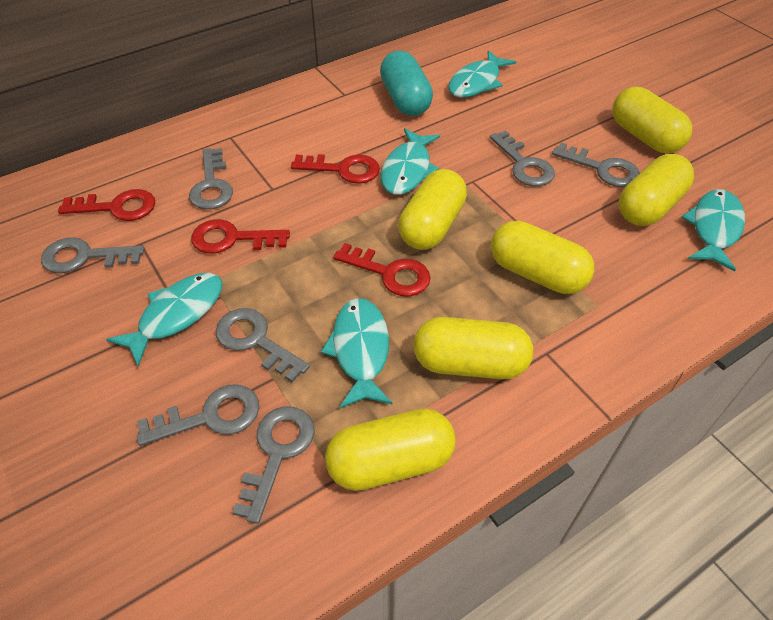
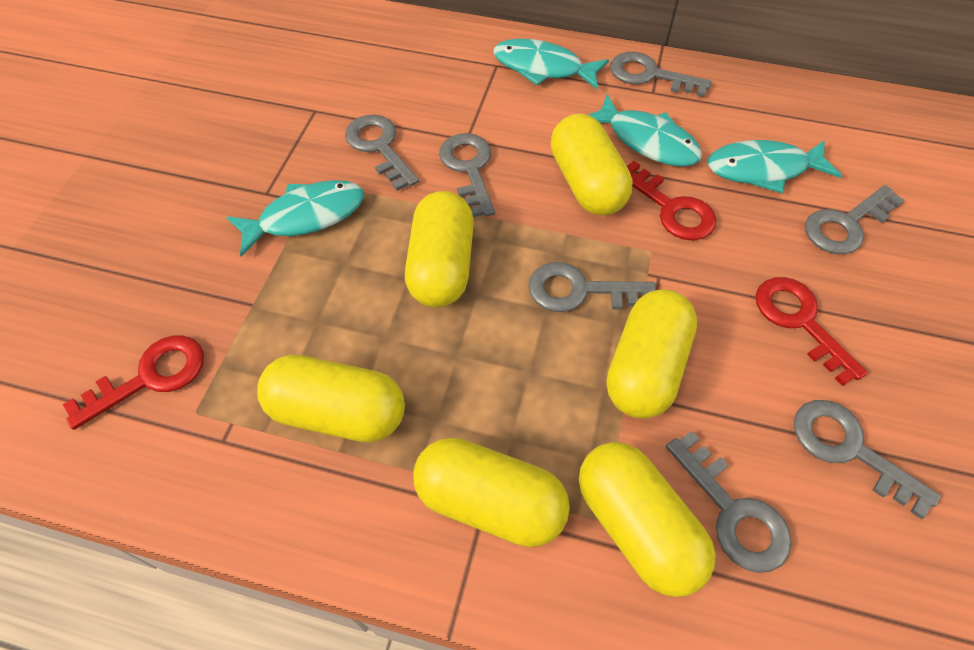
red key: 4 -> 3
turquoise capsule: 1 -> 0
turquoise fish: 5 -> 4

